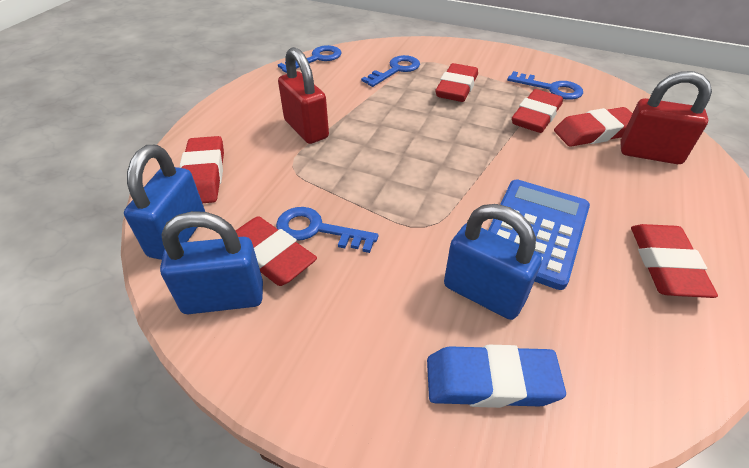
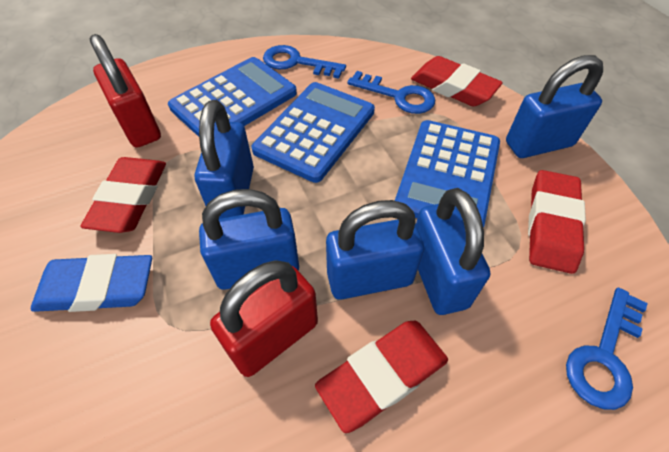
blue calculator: 1 -> 3
blue key: 4 -> 3
blue padlock: 3 -> 5
red eraser: 6 -> 4

